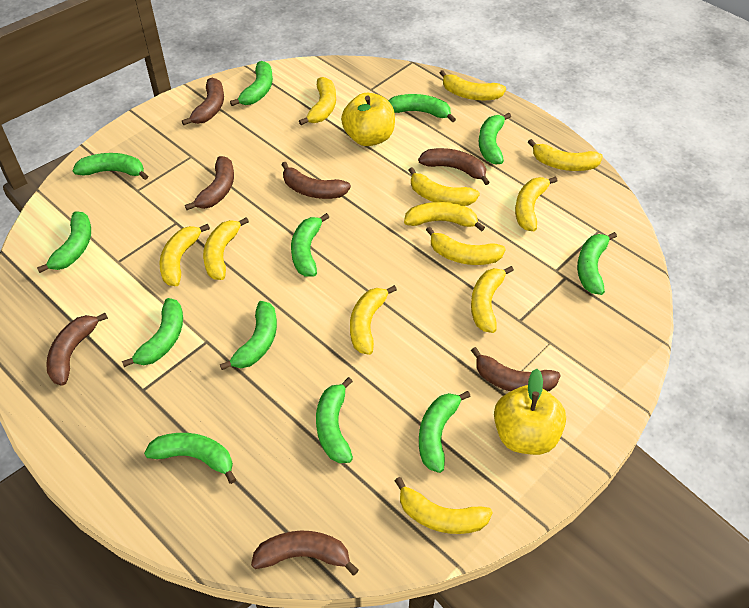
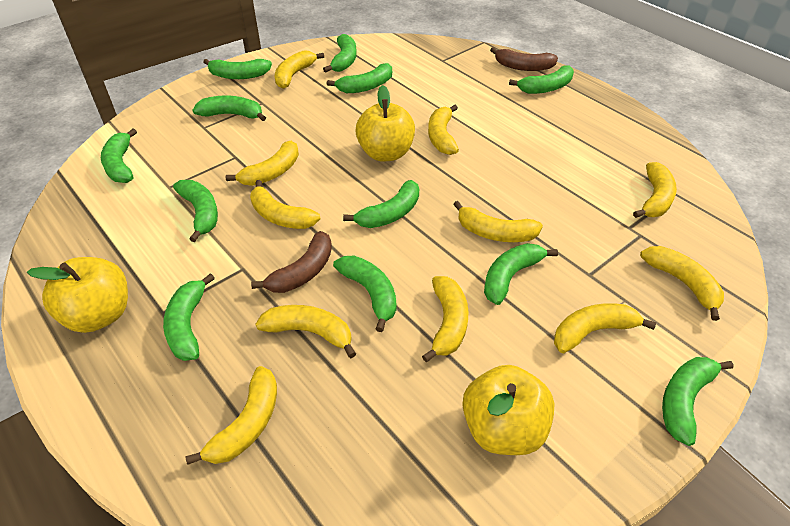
brown banana: 7 -> 2
yellow apple: 2 -> 3
yellow banana: 12 -> 11

